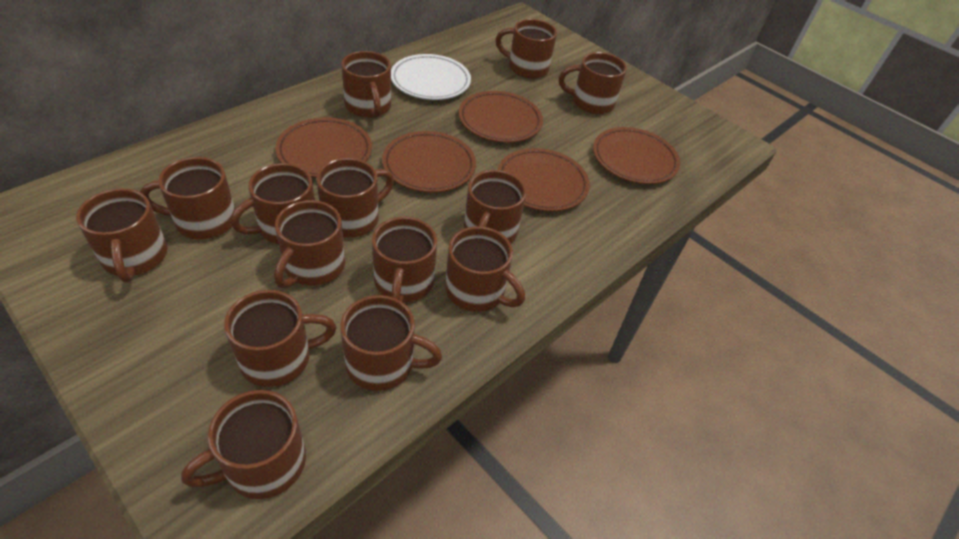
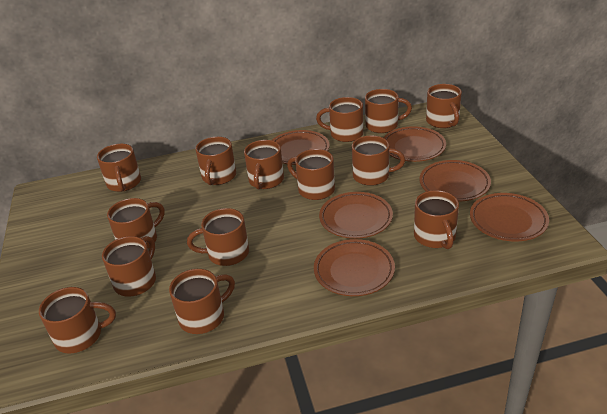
brown plate: 5 -> 6
white plate: 1 -> 0

